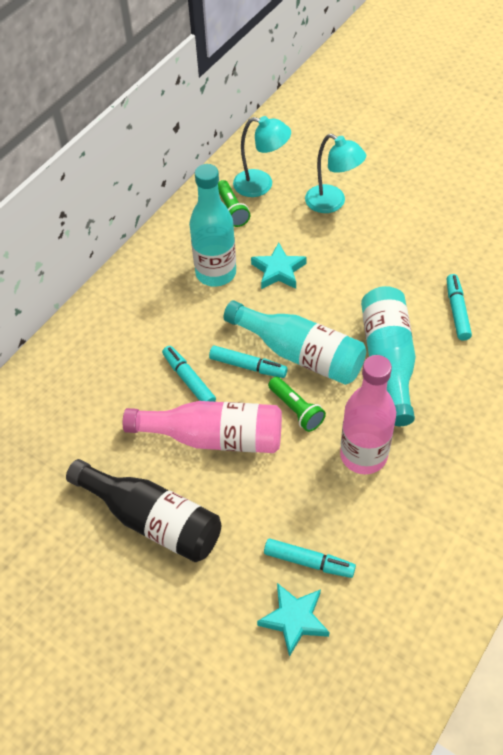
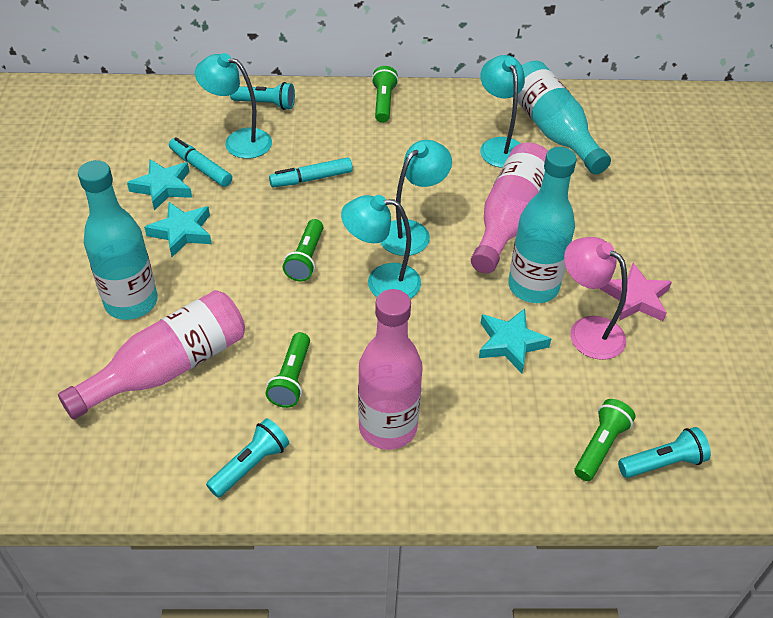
black bottle: 1 -> 0
green flashlight: 2 -> 4
pink bottle: 2 -> 3
pink lamp: 0 -> 1
pink star: 0 -> 1
turquoise flashlight: 0 -> 3
turquoise lamp: 2 -> 4
turquoise marker: 4 -> 2
turquoise star: 2 -> 3

